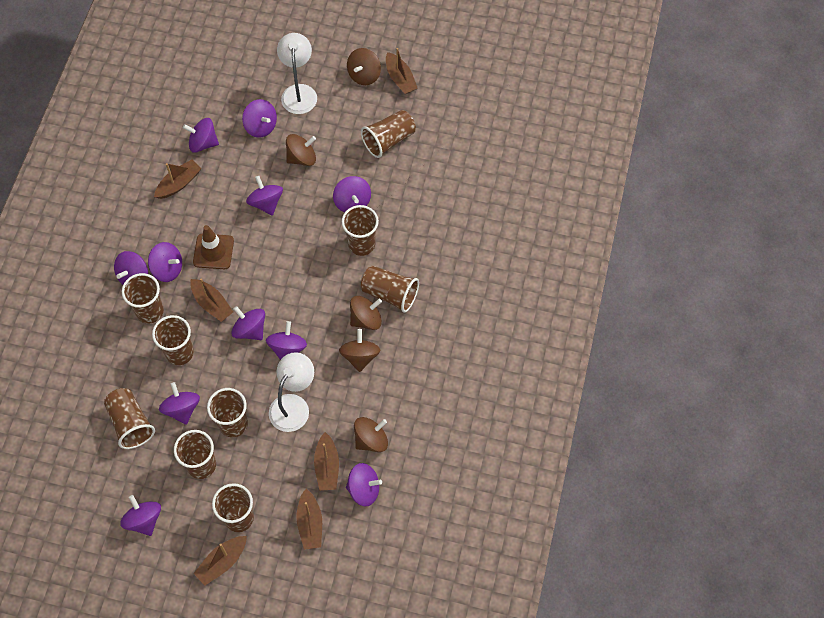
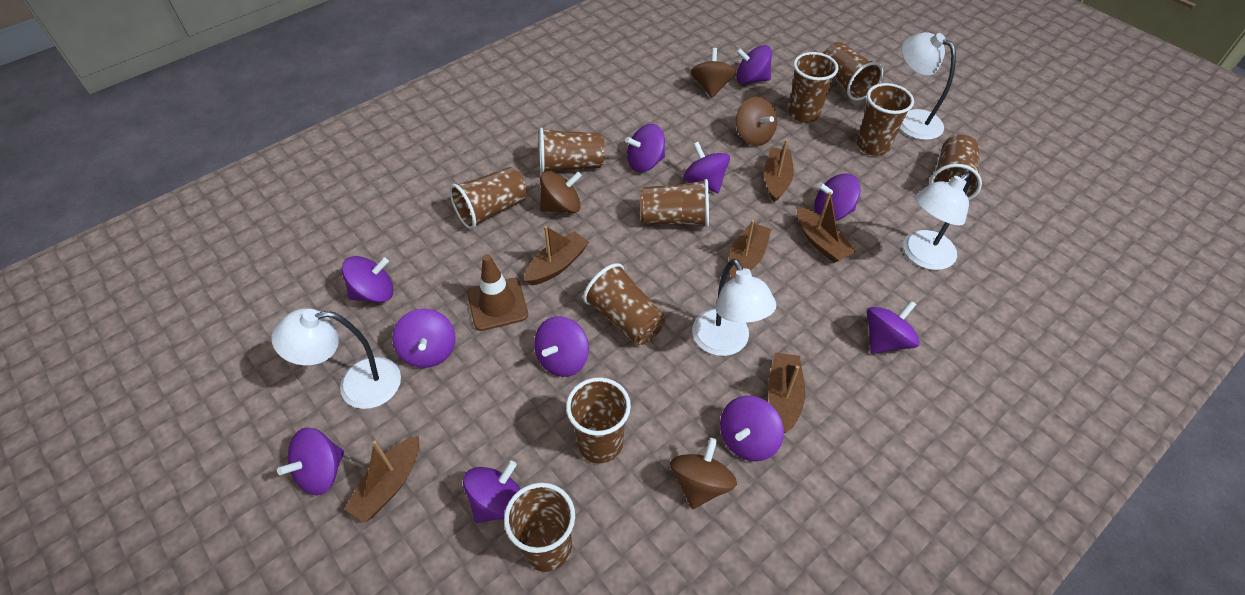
brown cup: 9 -> 10
brown spinning top: 5 -> 4
white lamp: 2 -> 4

